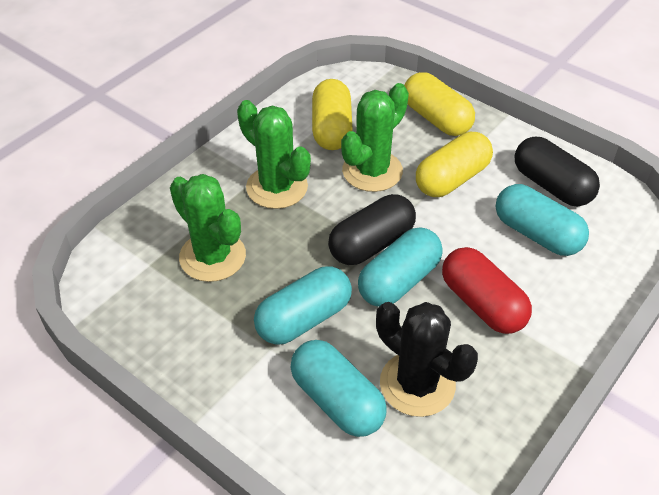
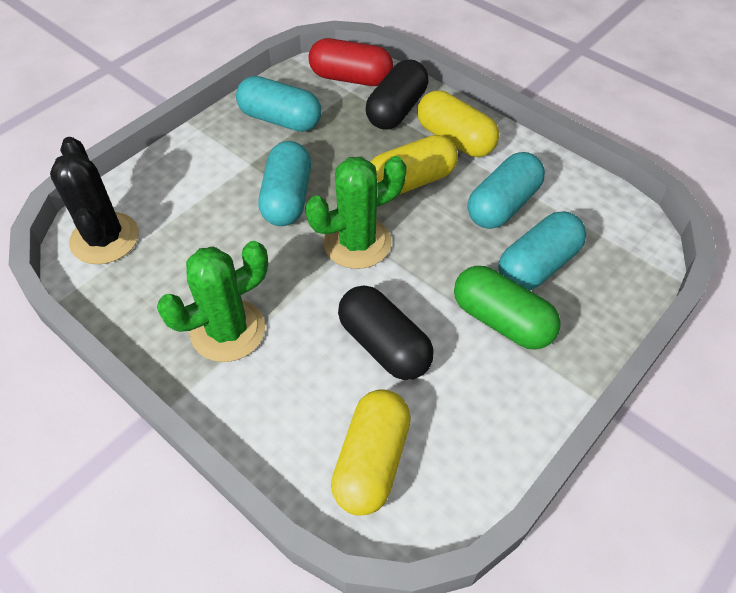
green cactus: 3 -> 2
green capsule: 0 -> 1

